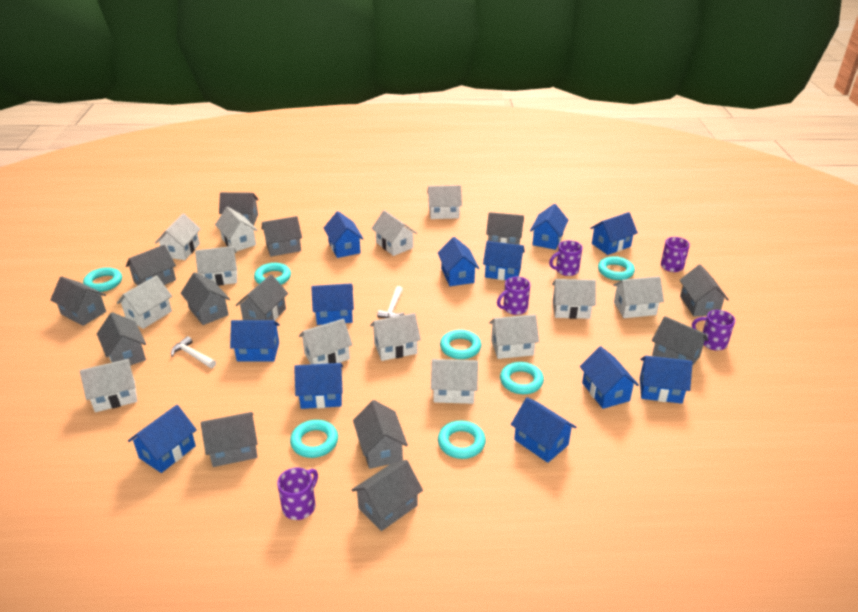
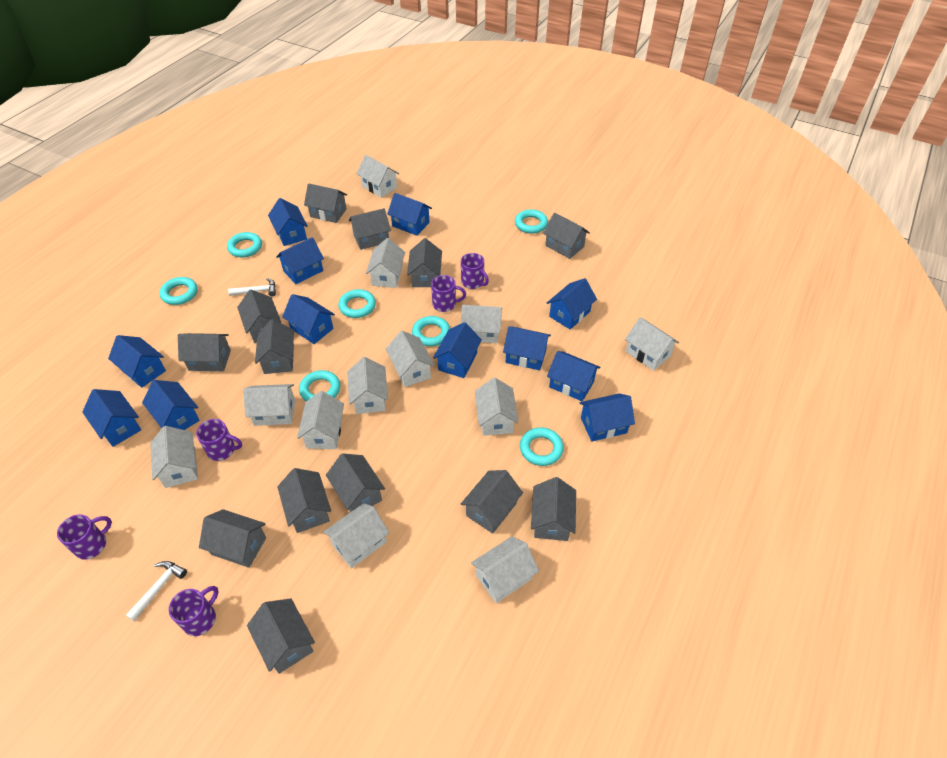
white house: 13 -> 12

